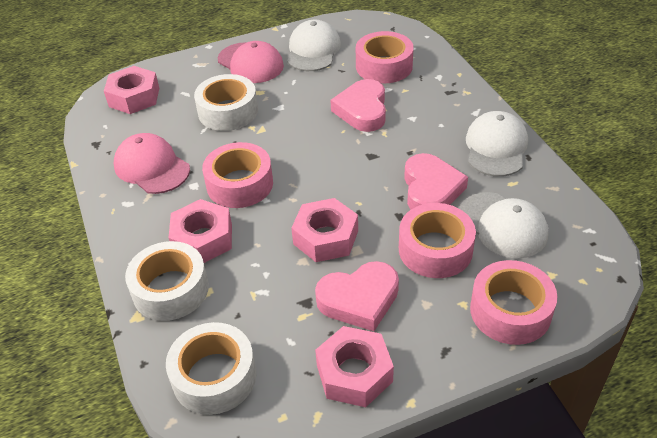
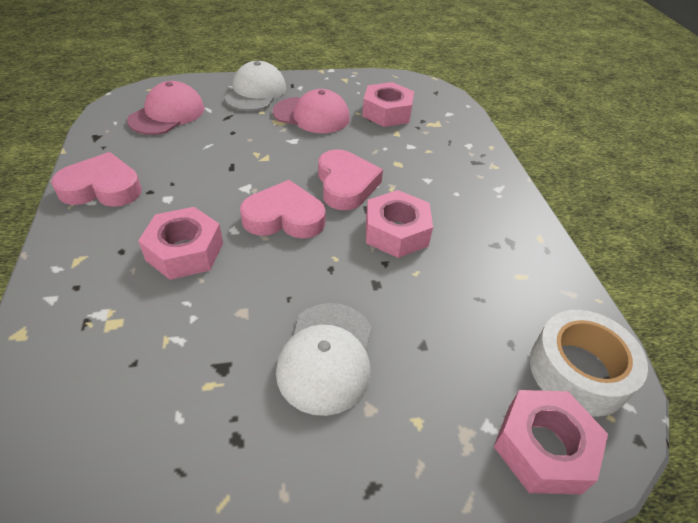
pink tape: 4 -> 0
white cap: 3 -> 2
white tape: 3 -> 1

